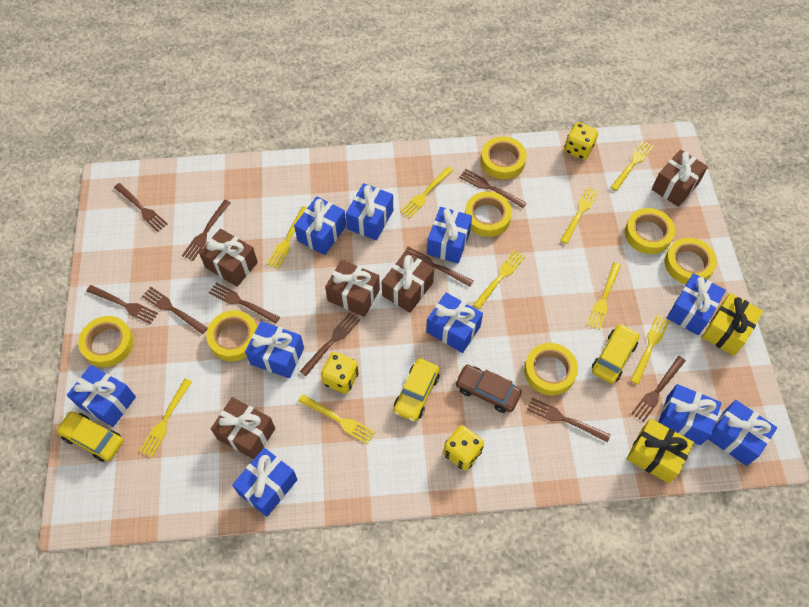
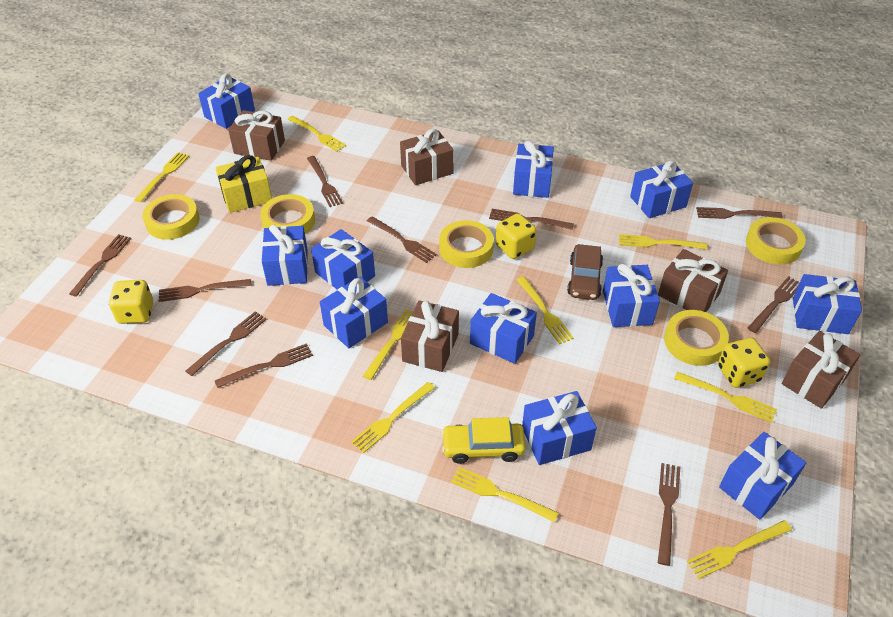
blue gift: 10 -> 11
yellow car: 3 -> 1
yellow gift: 2 -> 1
yellow tape: 7 -> 5

